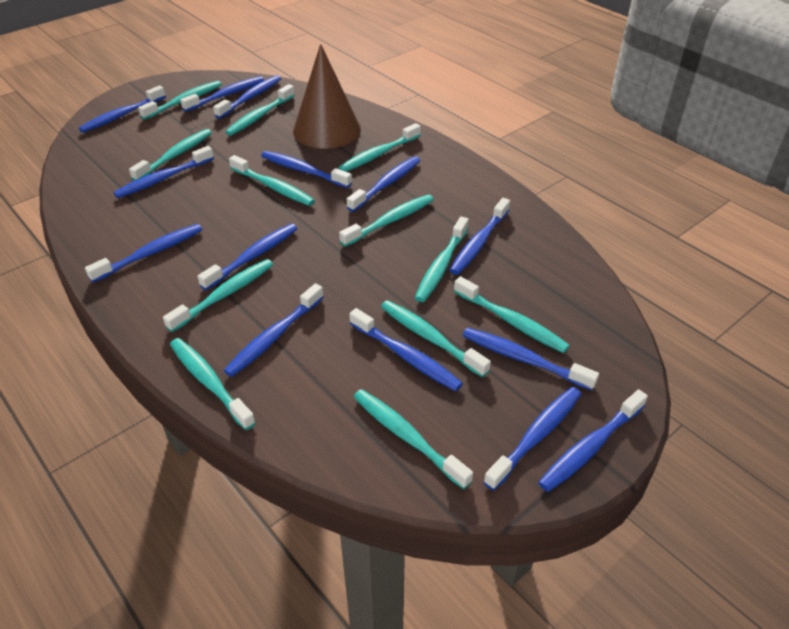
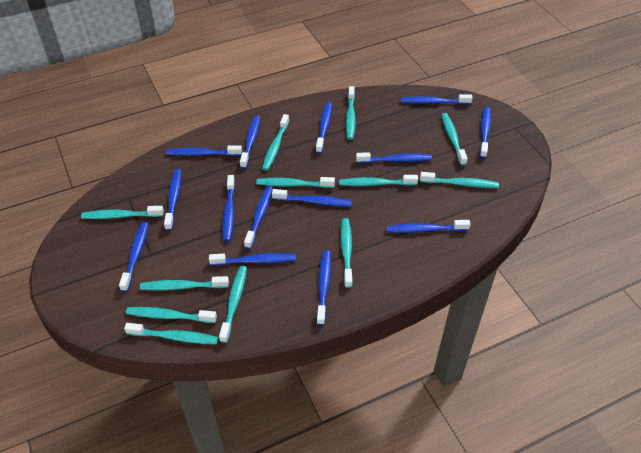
brown cone: 1 -> 0

